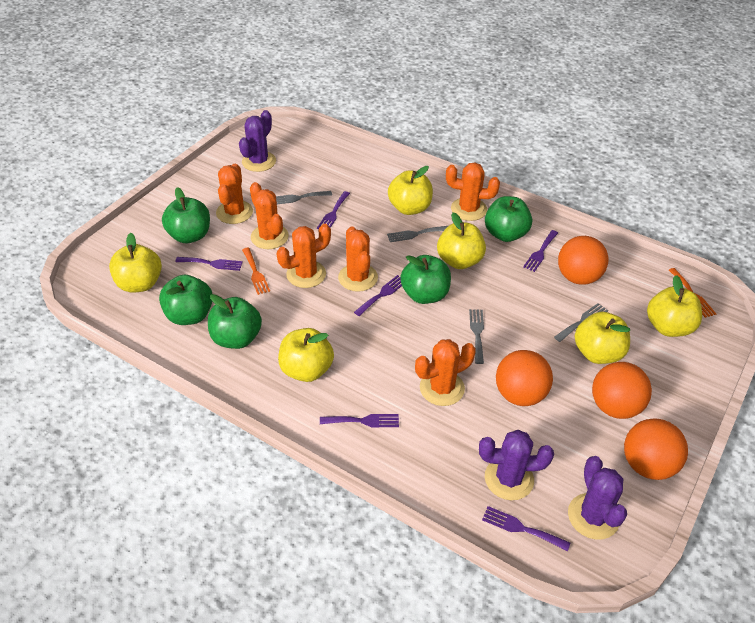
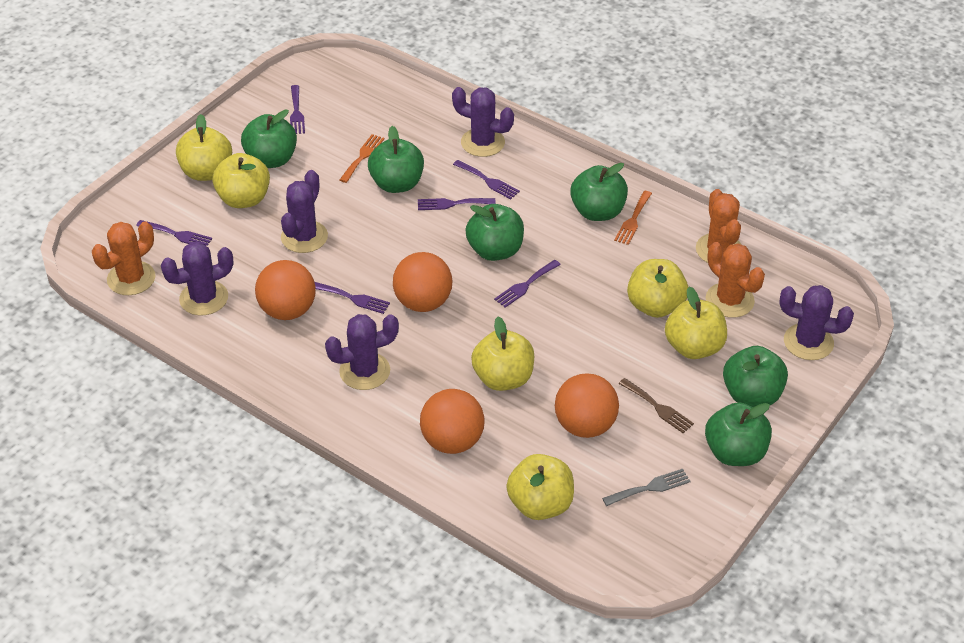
brown fork: 0 -> 1
green apple: 5 -> 6
grey fork: 4 -> 1
orange cactus: 6 -> 3
purple cactus: 3 -> 5

